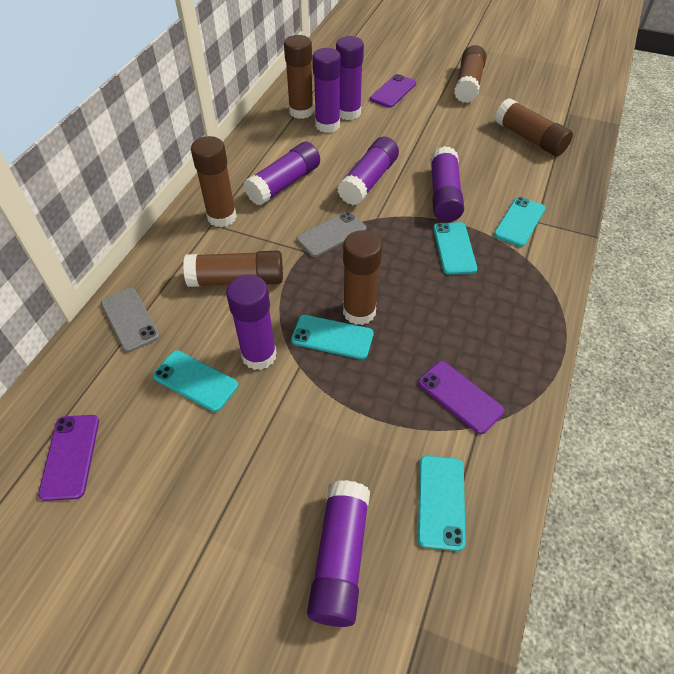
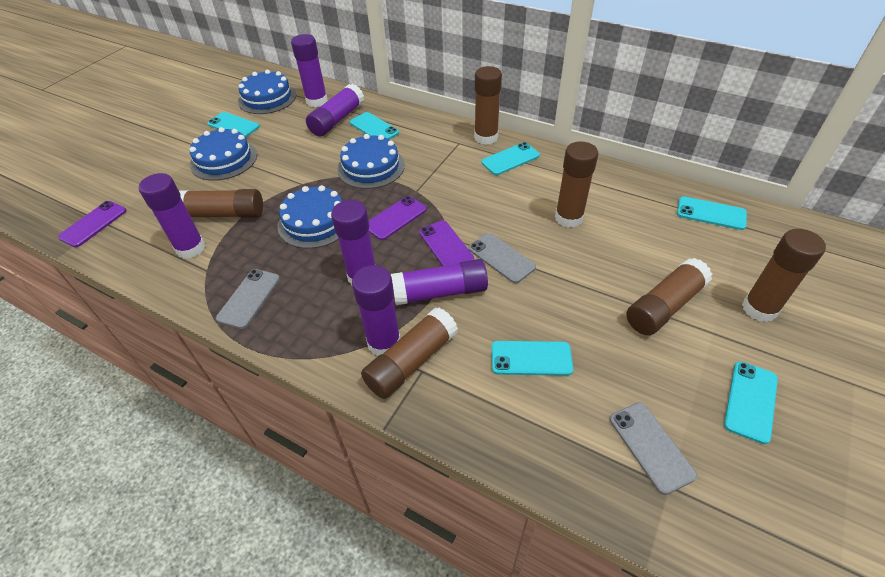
blue cake: 0 -> 4
grey phone: 2 -> 3
purple glue stick: 7 -> 6
turquoise phone: 5 -> 6

